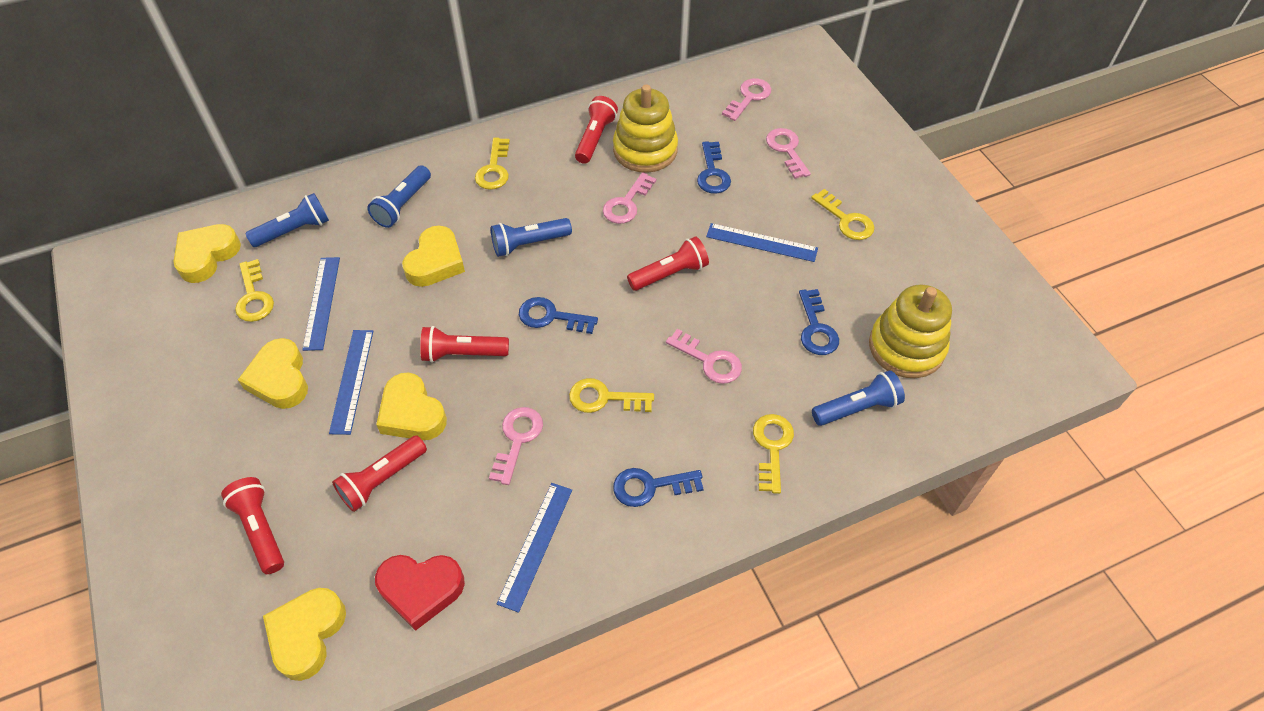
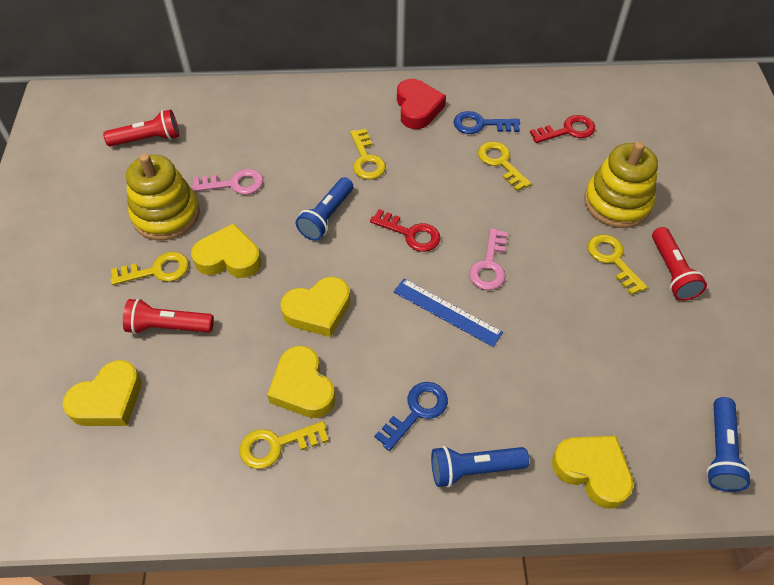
blue flashlight: 4 -> 3
blue key: 4 -> 2
blue ruler: 4 -> 1
pink key: 5 -> 2
red flashlight: 5 -> 3
red key: 0 -> 2

